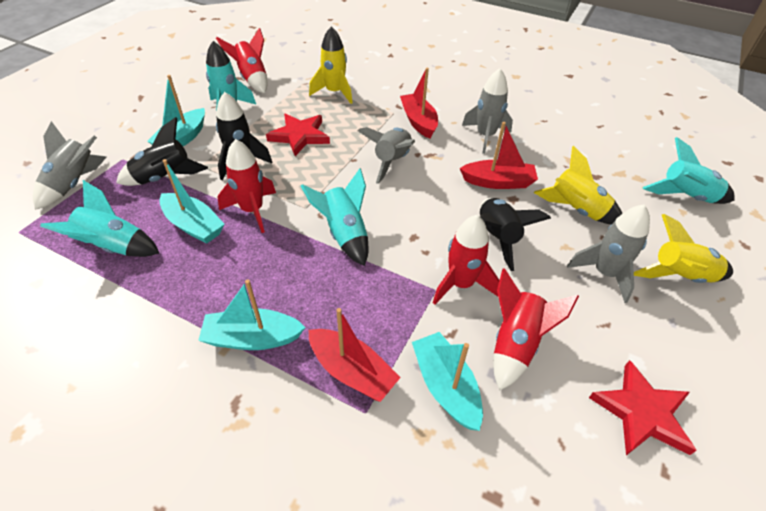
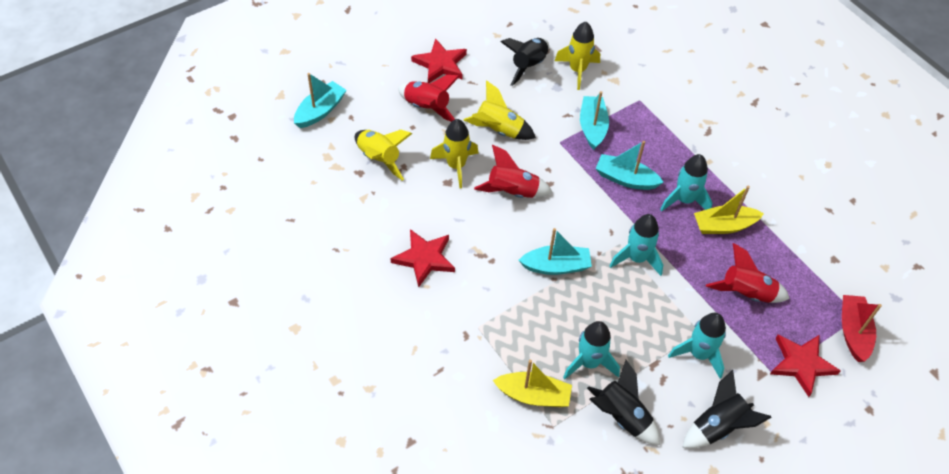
grey rocket: 4 -> 0
red boat: 3 -> 1
red rocket: 4 -> 3
red star: 2 -> 3
yellow boat: 0 -> 2
yellow rocket: 3 -> 4

